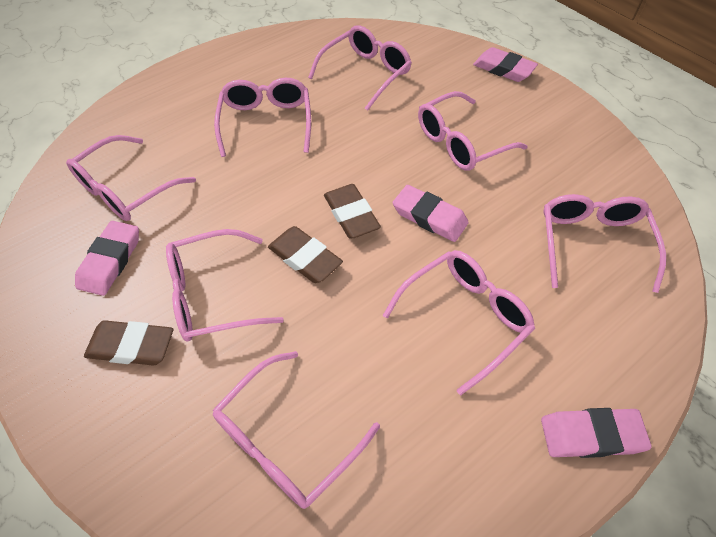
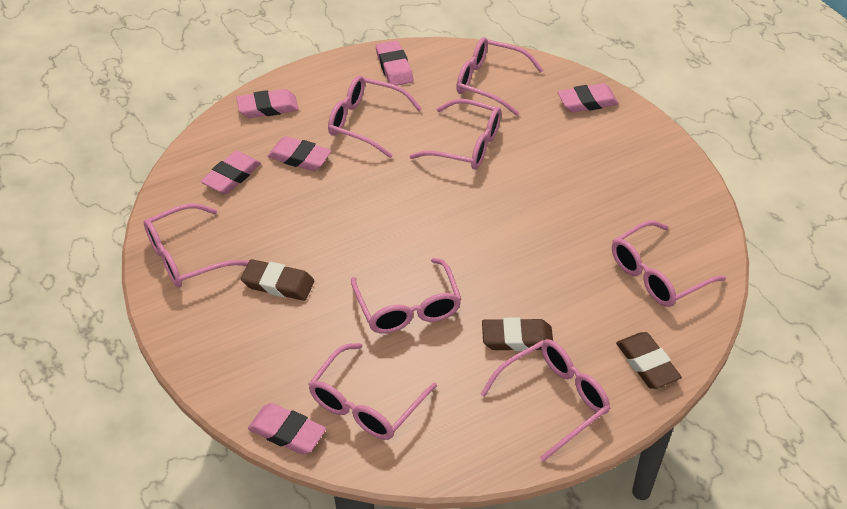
pink eraser: 4 -> 6

